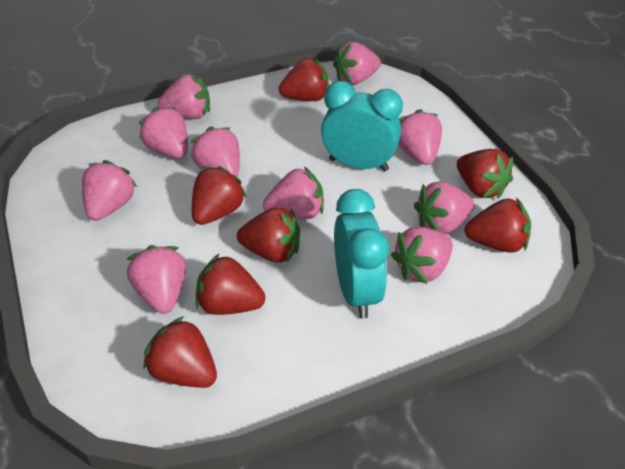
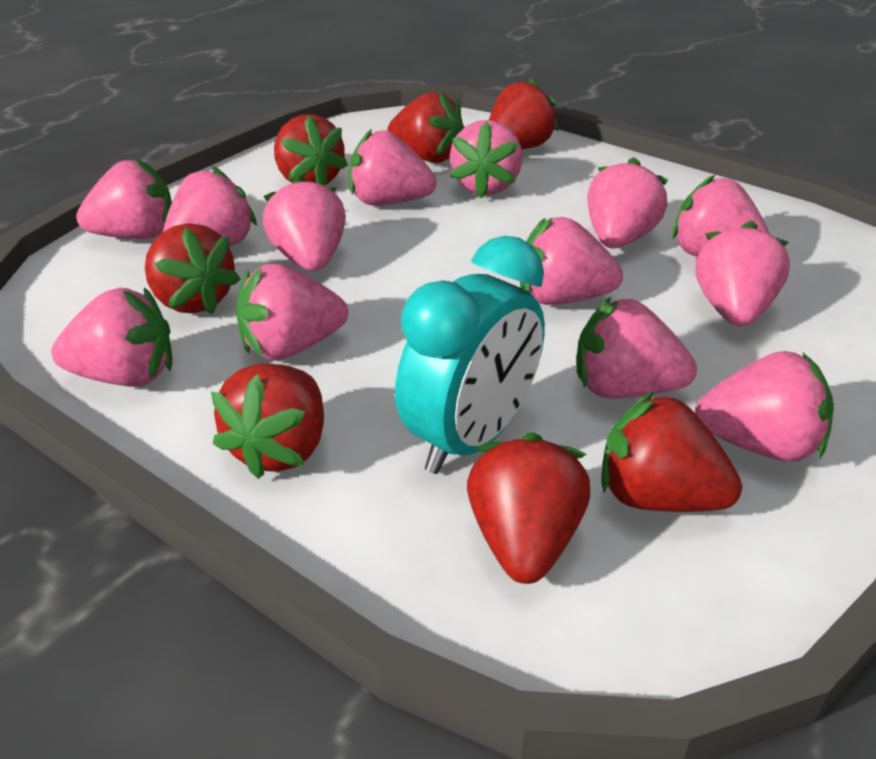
pink strawberry: 10 -> 13
turquoise clock: 2 -> 1

